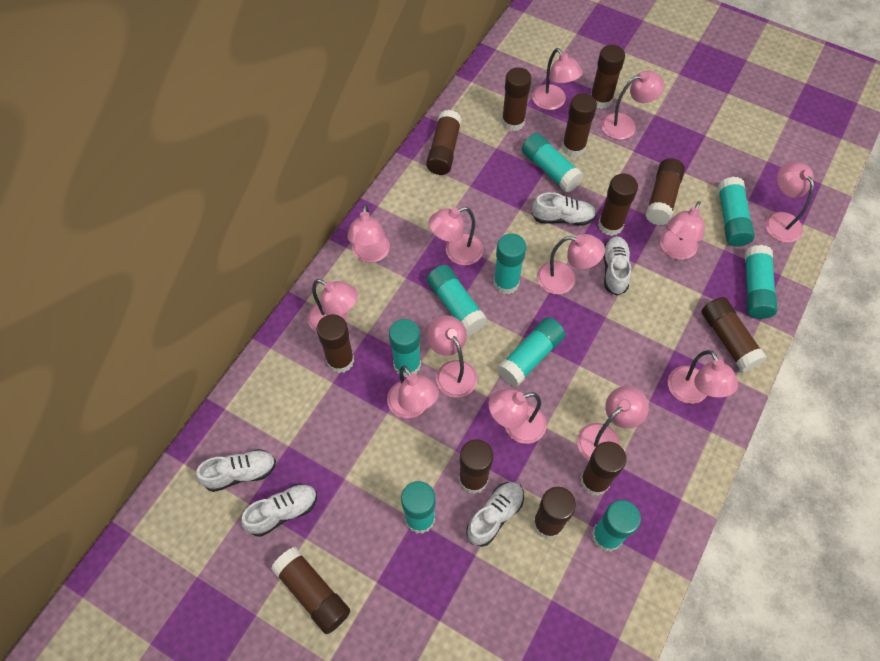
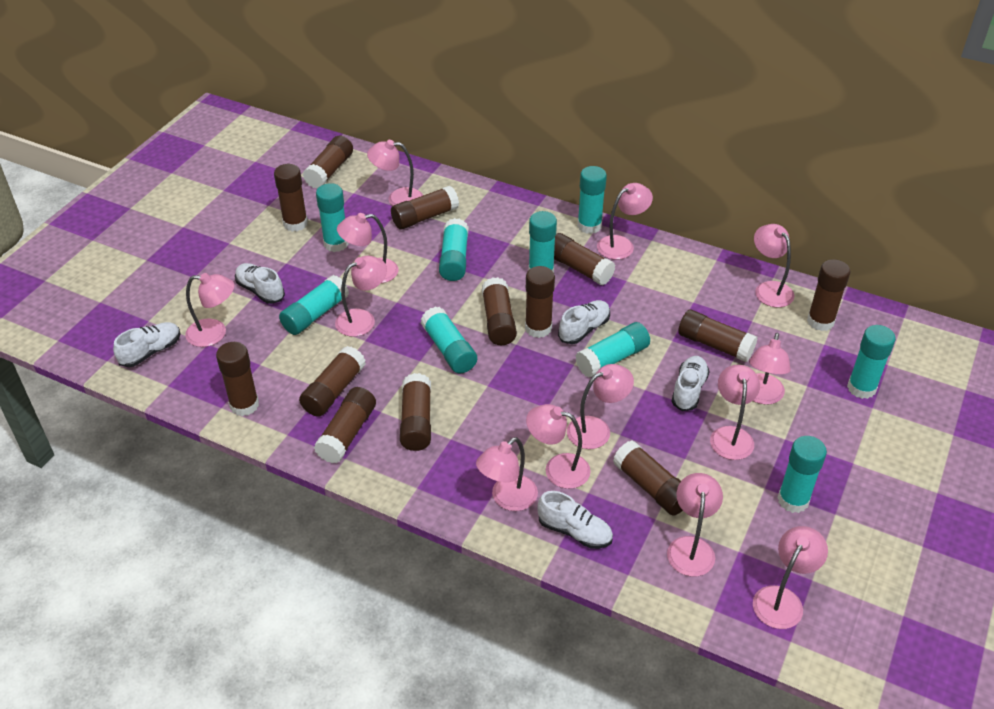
brown glue stick: 12 -> 13

